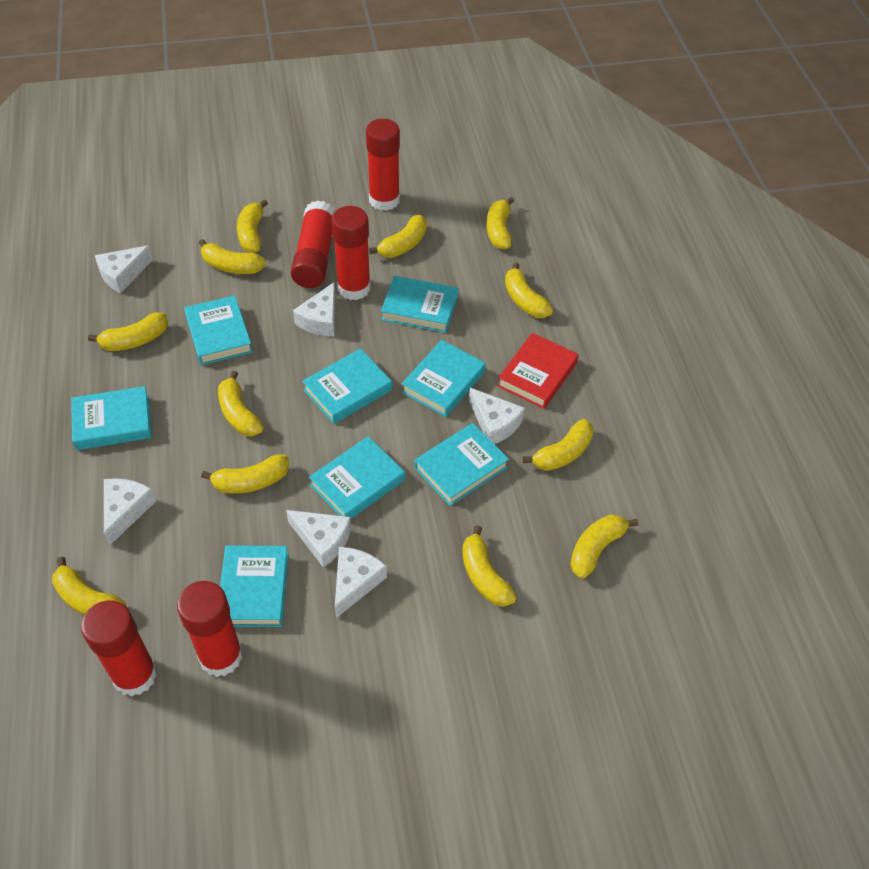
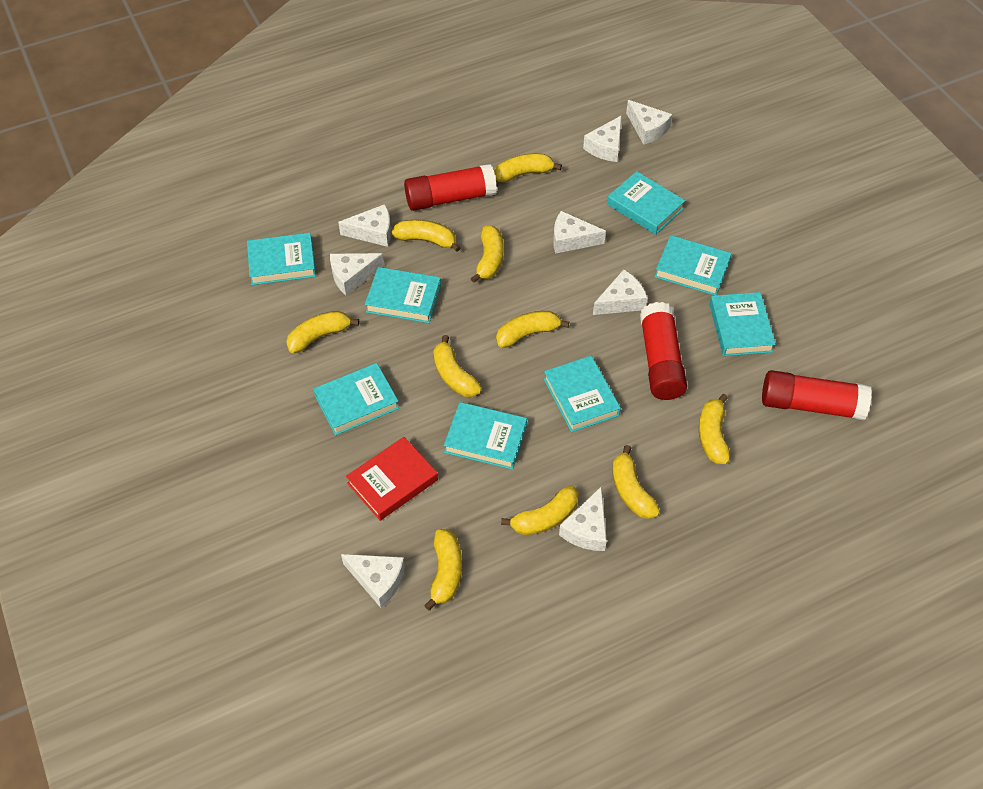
red glue stick: 5 -> 3
white cheese: 6 -> 8
yellow banana: 12 -> 10

